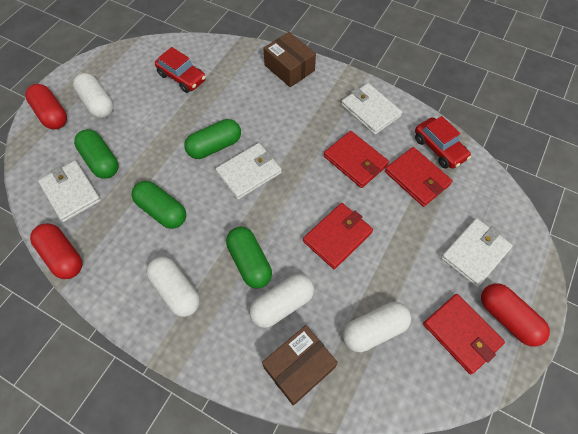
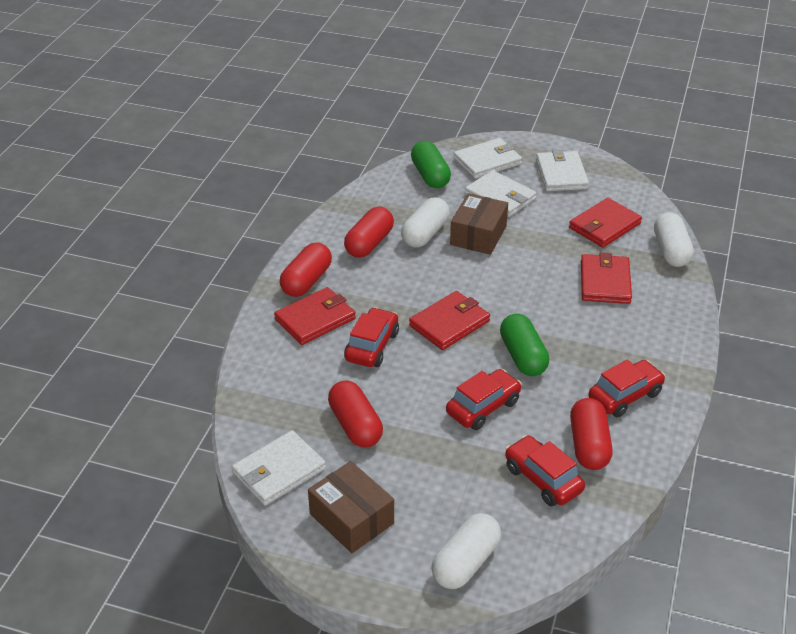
green capsule: 4 -> 2
red capsule: 3 -> 4
red car: 2 -> 4
white capsule: 4 -> 3

